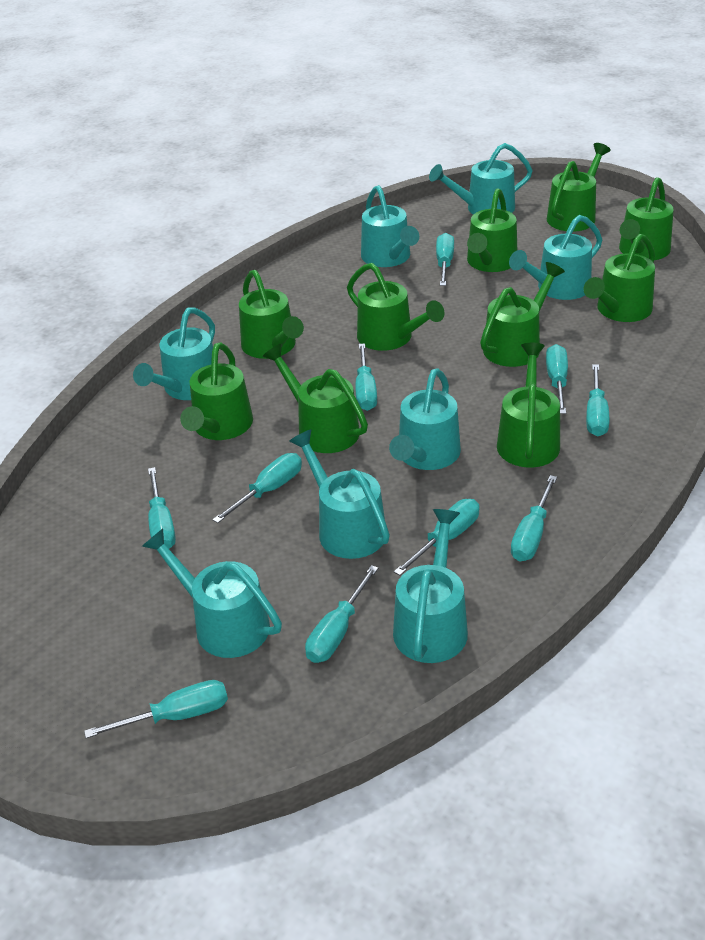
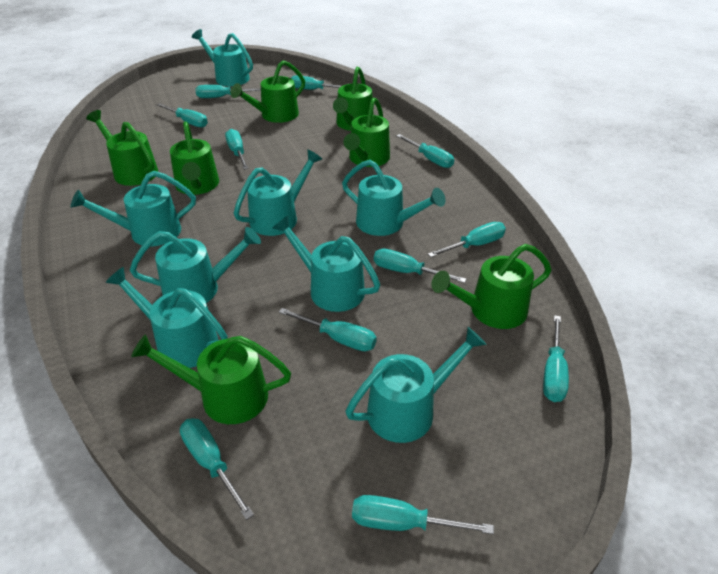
green watering can: 10 -> 7
turquoise screwdriver: 10 -> 11

